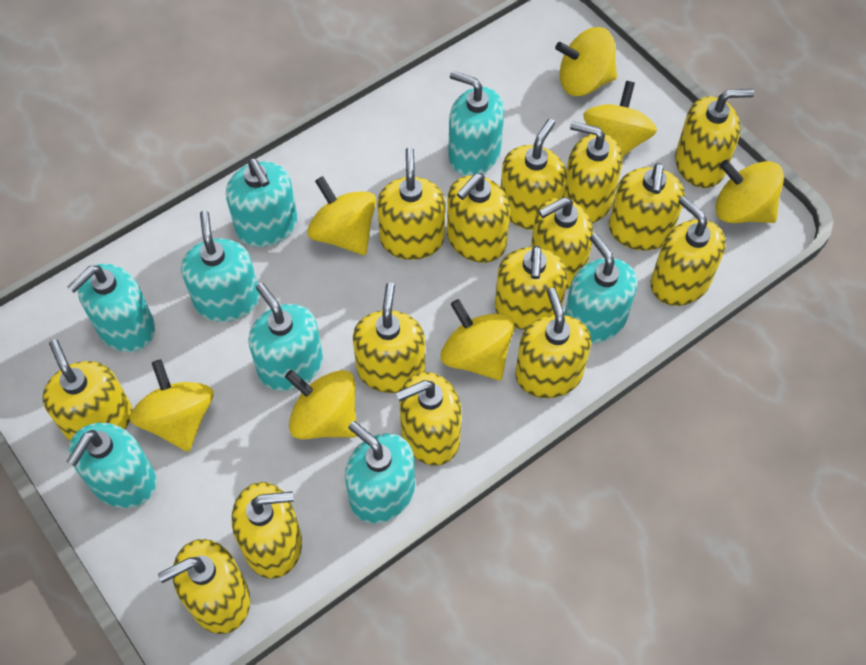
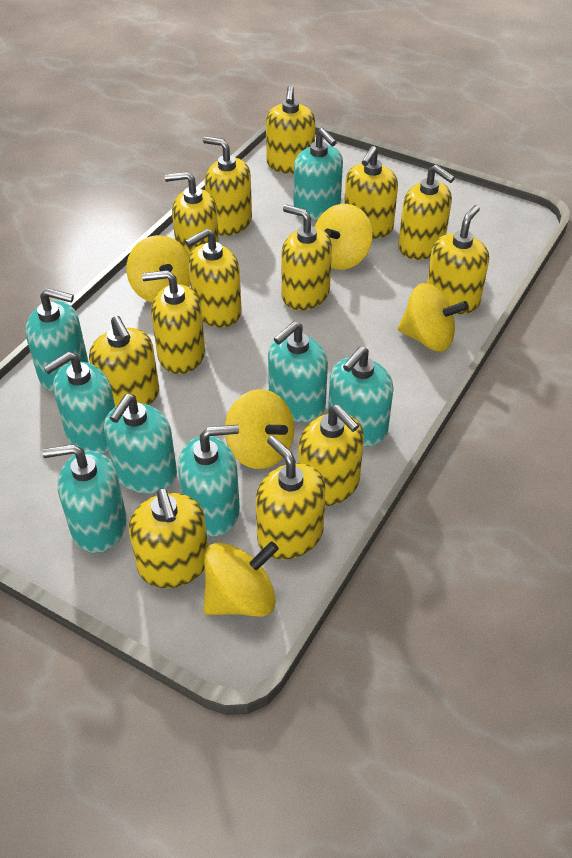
yellow soap dispenser: 15 -> 13
yellow spinning top: 7 -> 5

